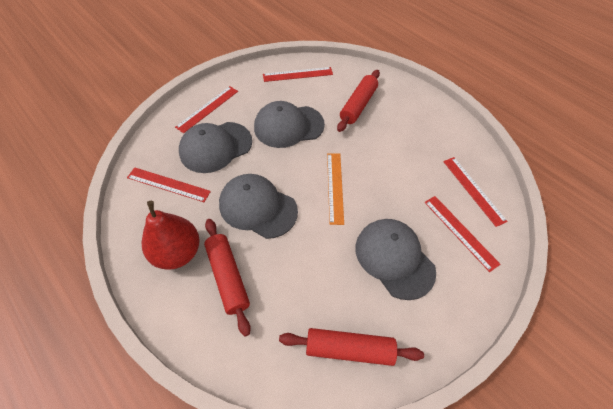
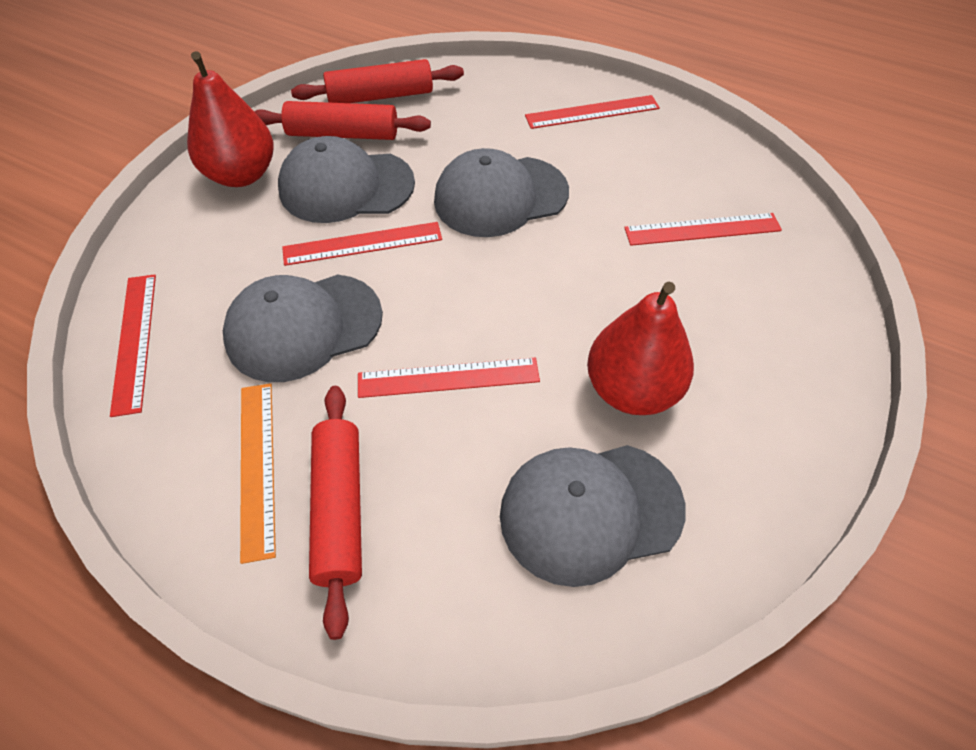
red pear: 1 -> 2

